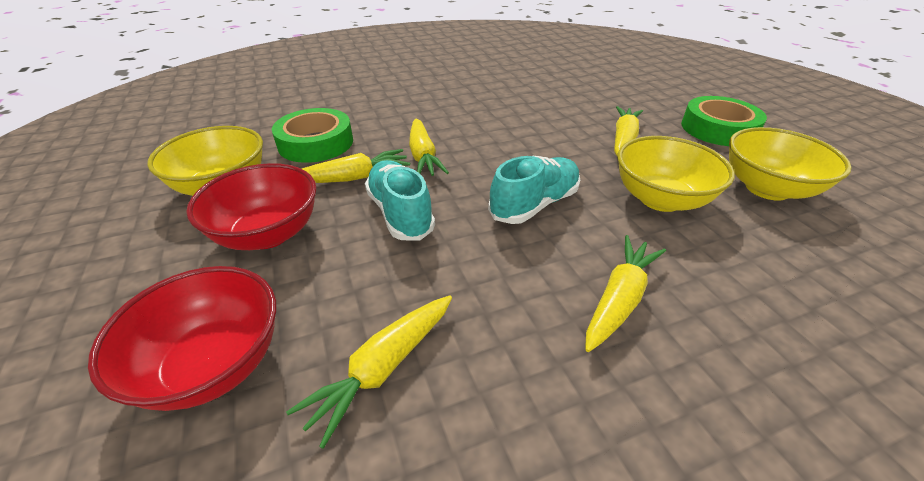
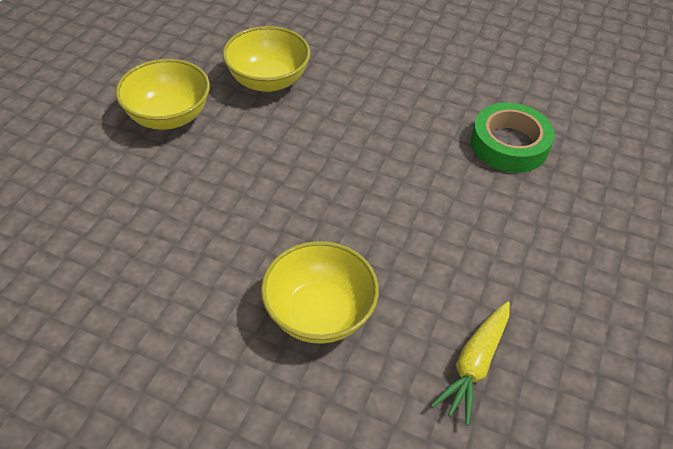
green tape: 2 -> 1
red bowl: 2 -> 0
turquoise shoe: 2 -> 0
yellow carrot: 5 -> 1

